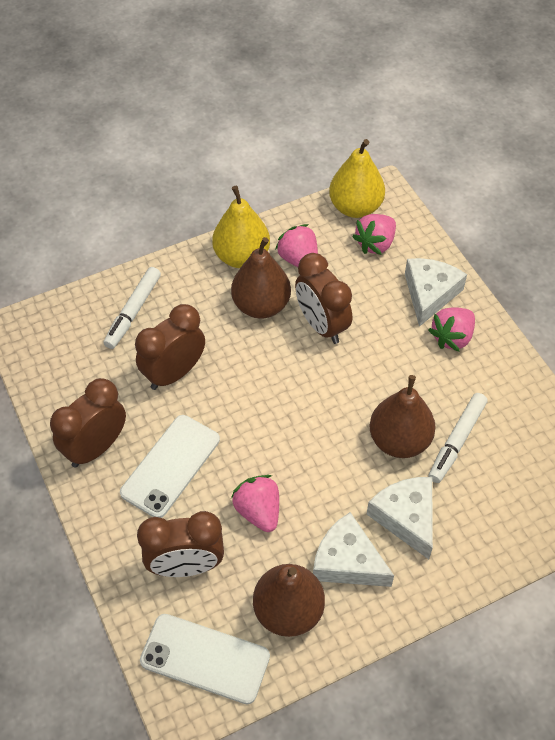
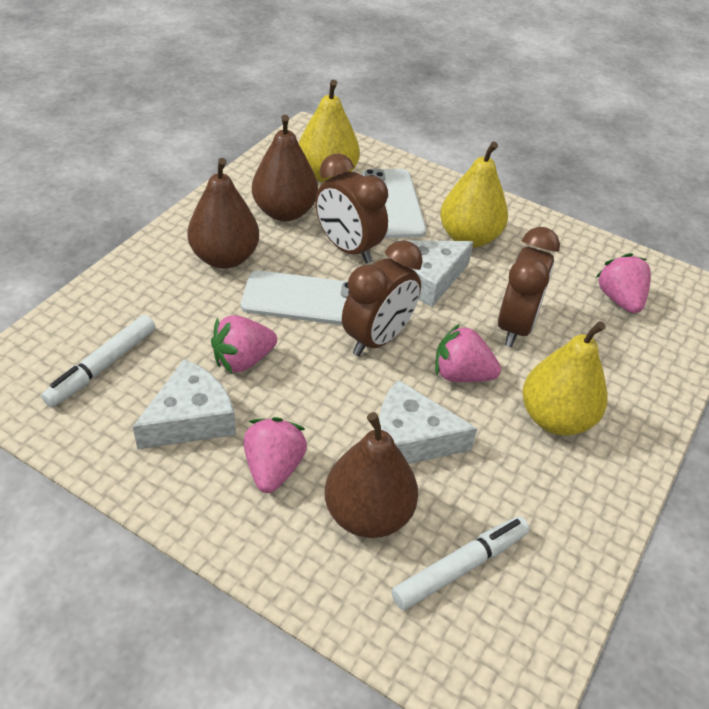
brown clock: 4 -> 3
yellow pear: 2 -> 3

